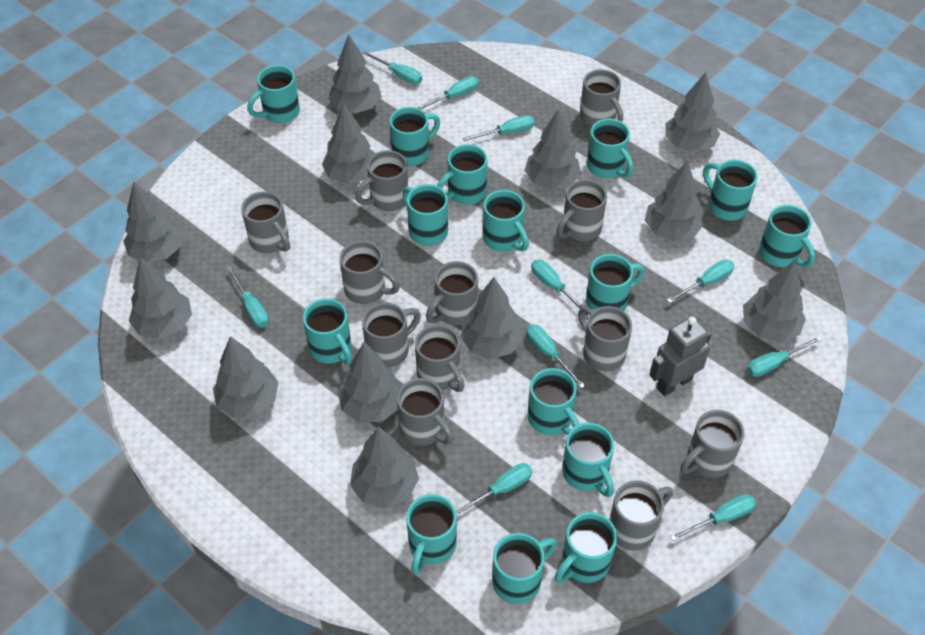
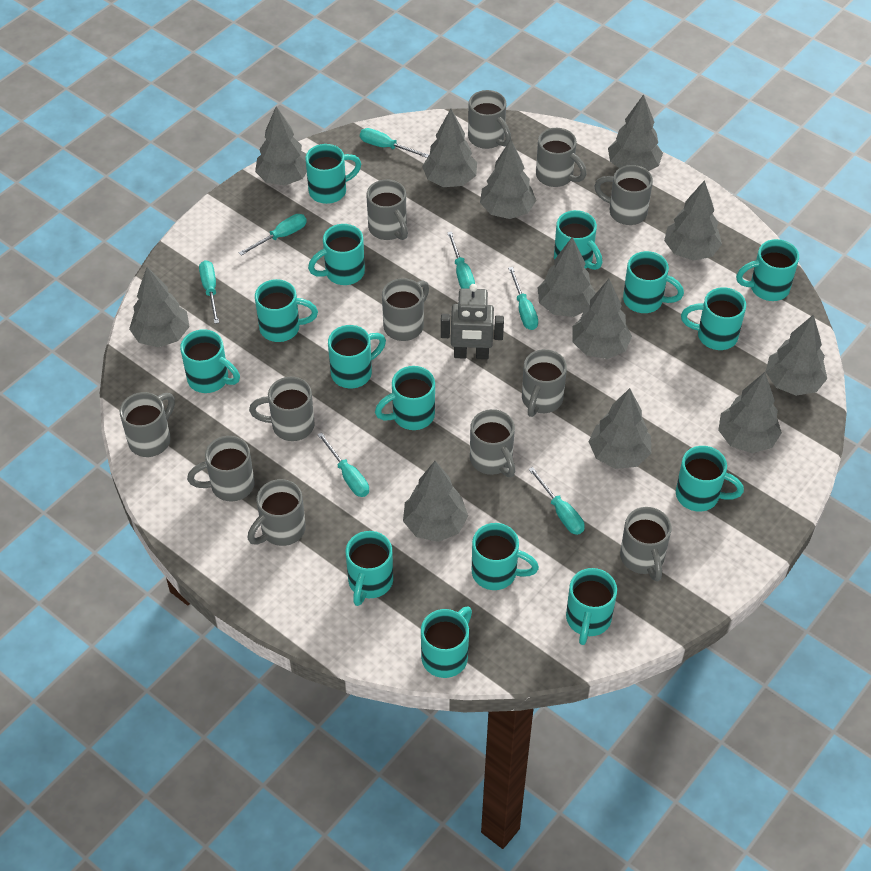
turquoise screwdriver: 10 -> 7

